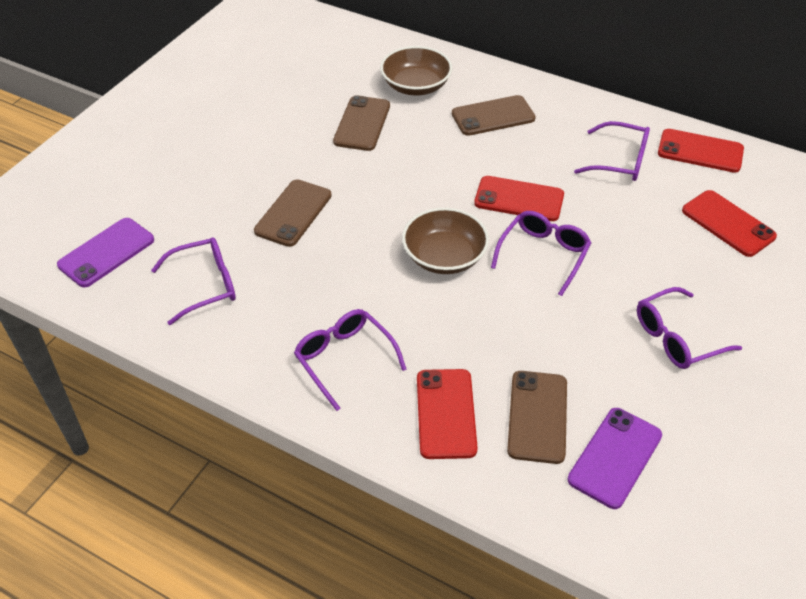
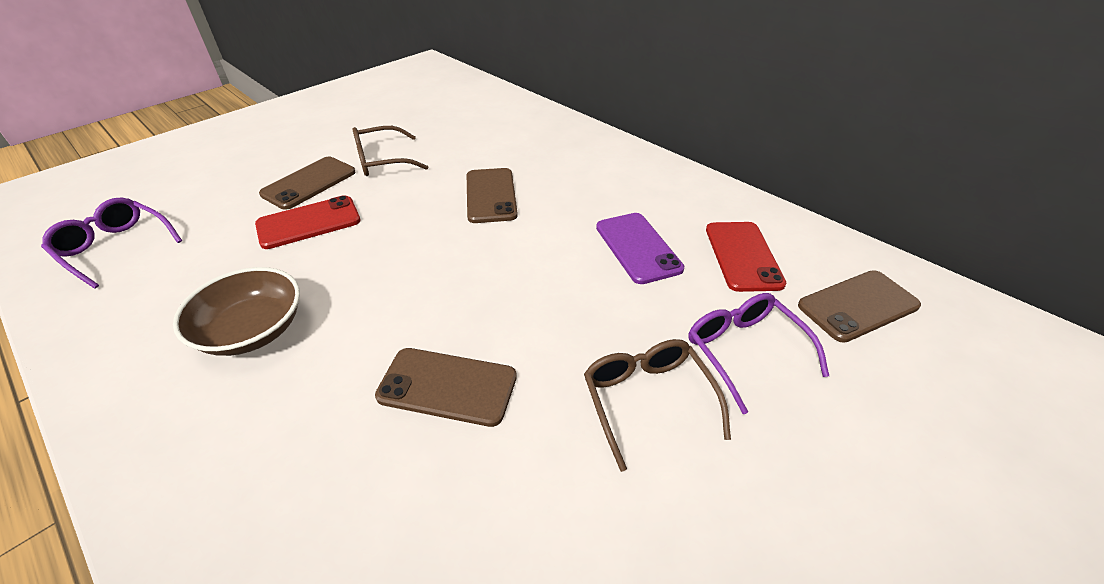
brown bowl: 2 -> 1
brown glasses: 0 -> 2
purple glasses: 5 -> 2
purple phone: 2 -> 1
red phone: 4 -> 2

